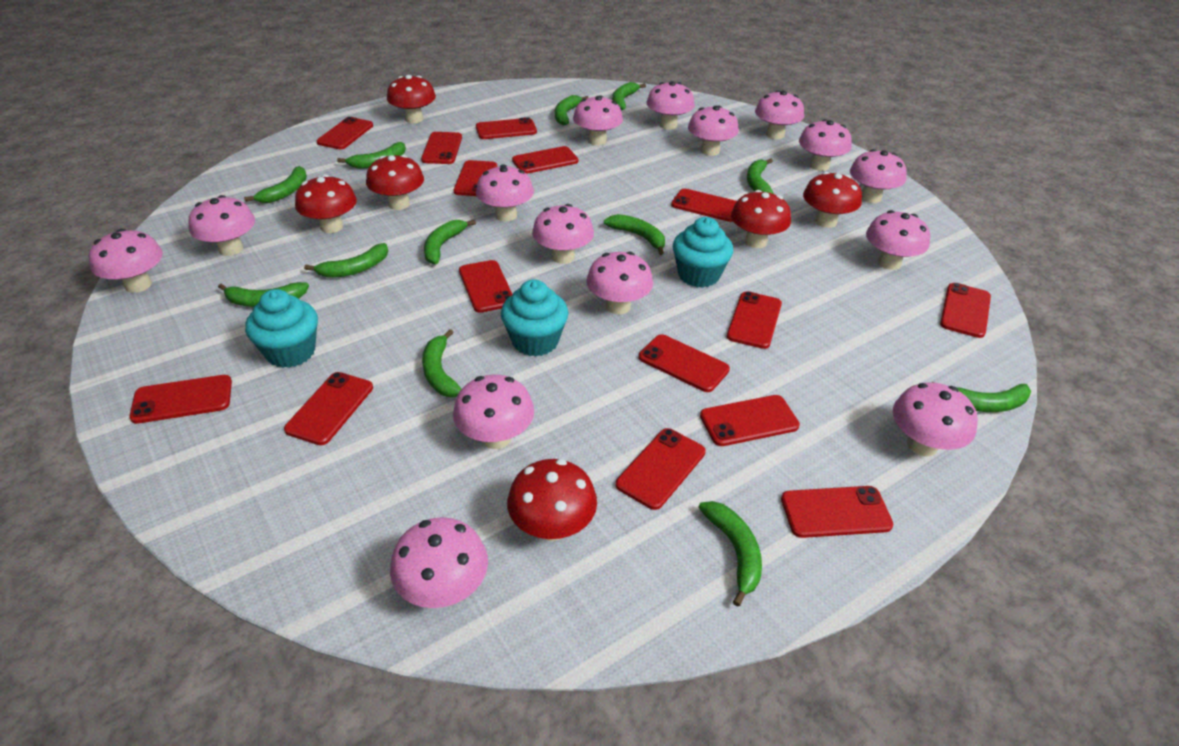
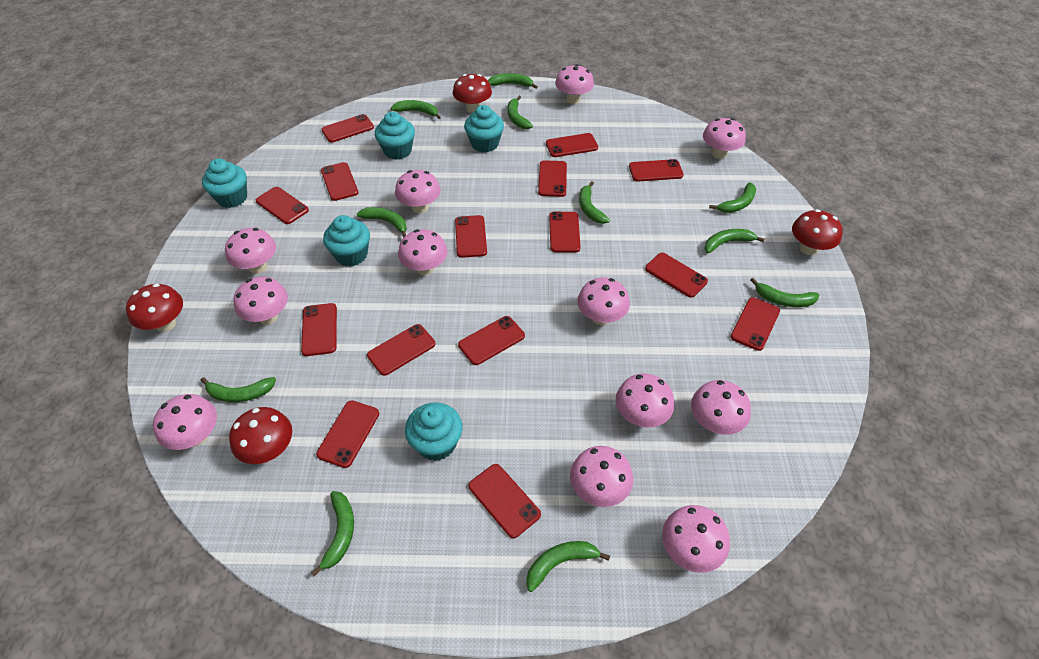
green banana: 12 -> 11
pink mushroom: 15 -> 12
red mushroom: 6 -> 4
turquoise cupcake: 3 -> 5

